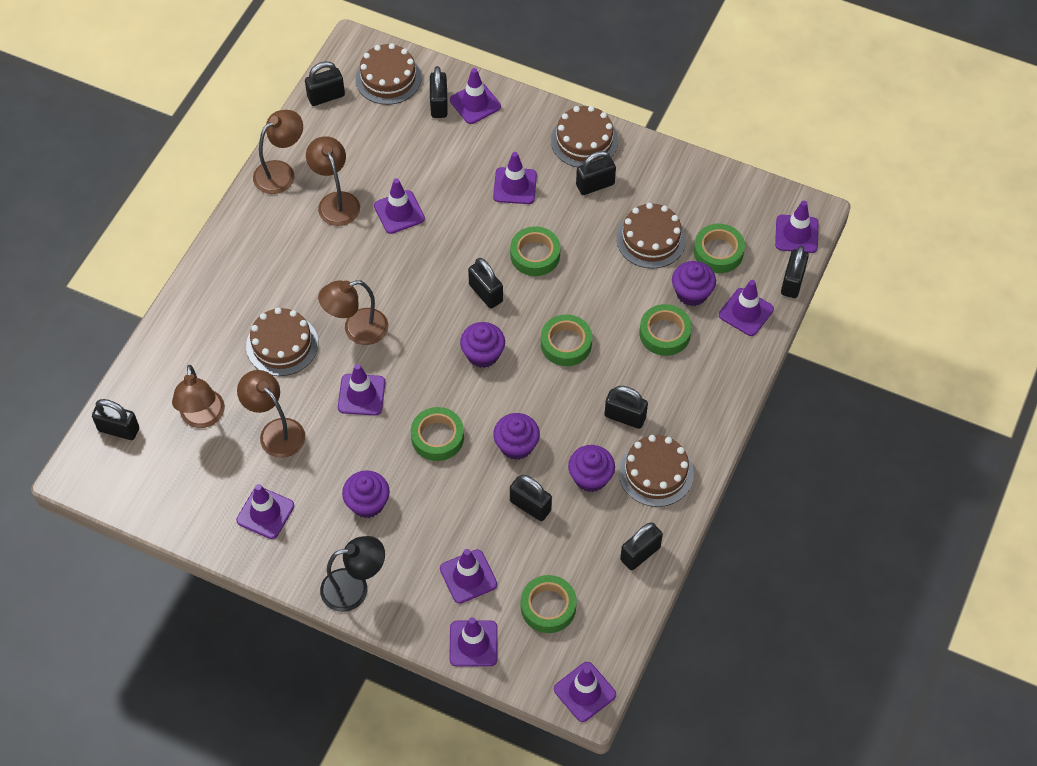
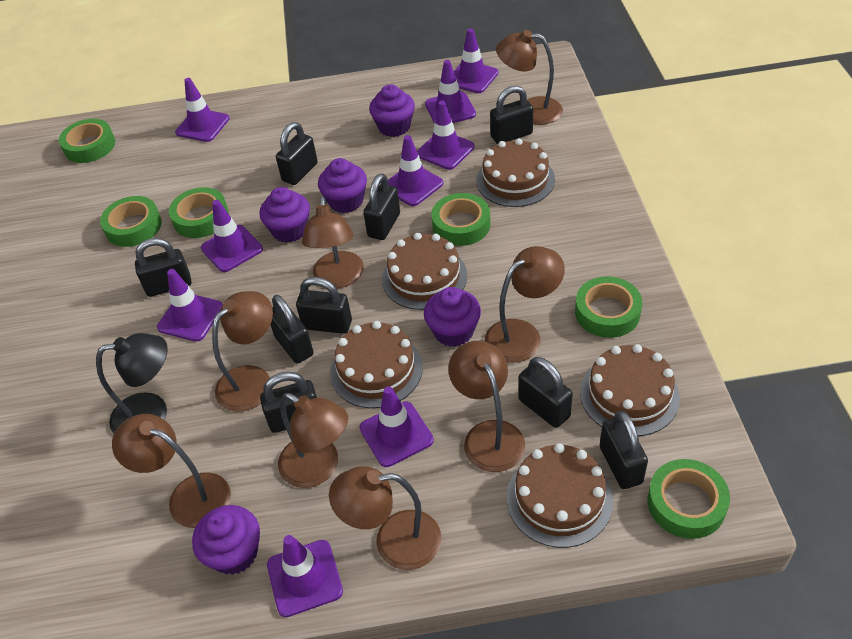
brown lamp: 5 -> 8
purple traffic cone: 10 -> 9

